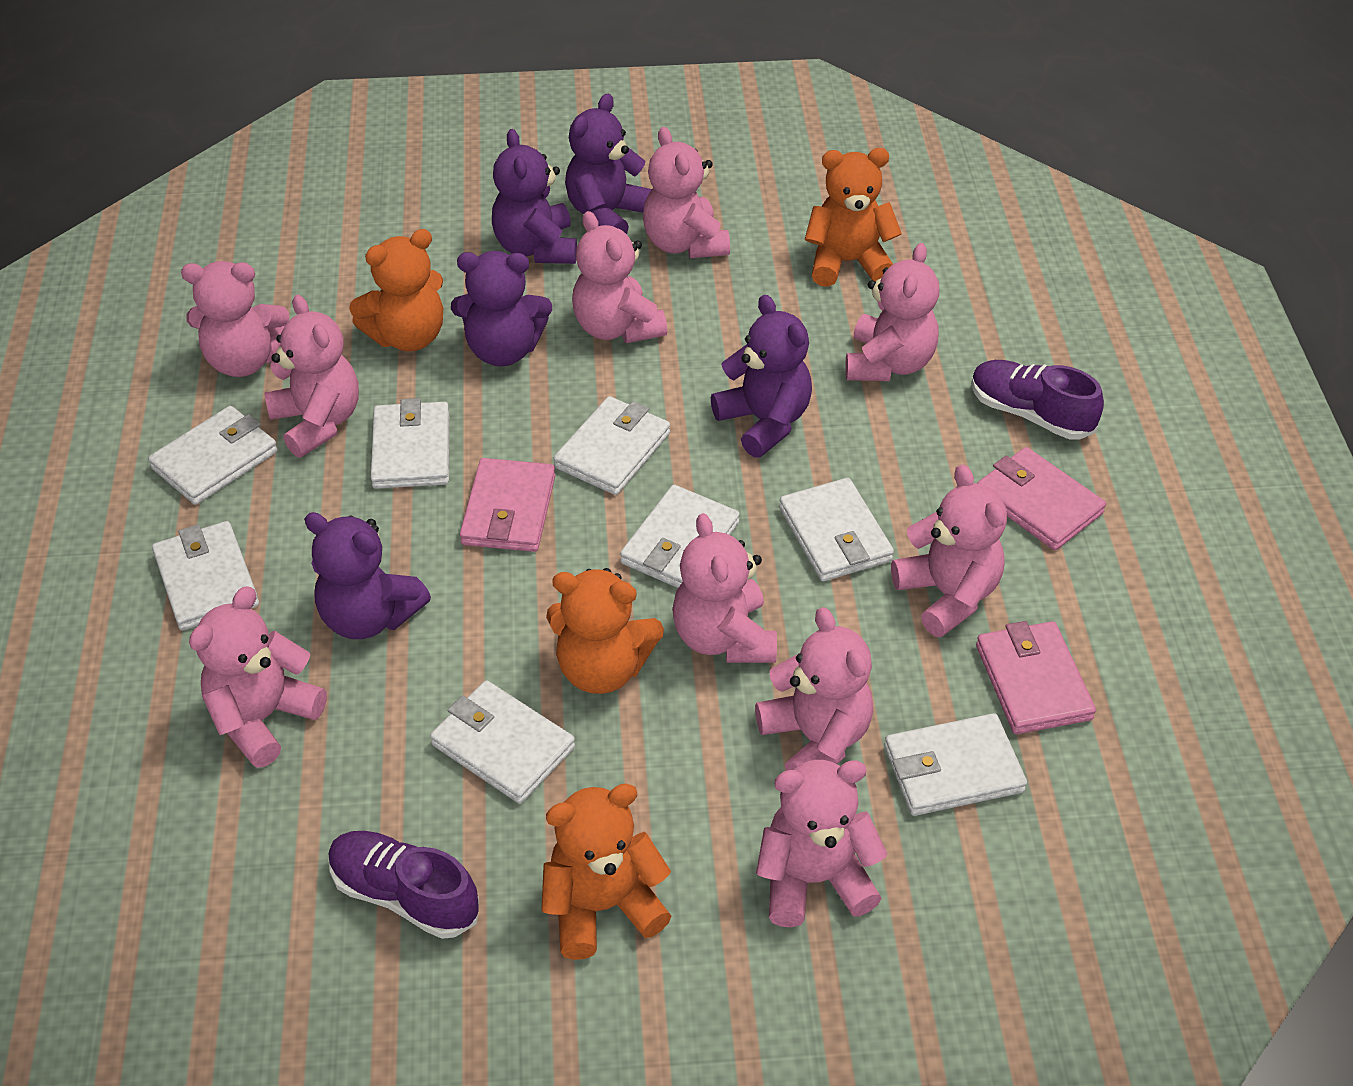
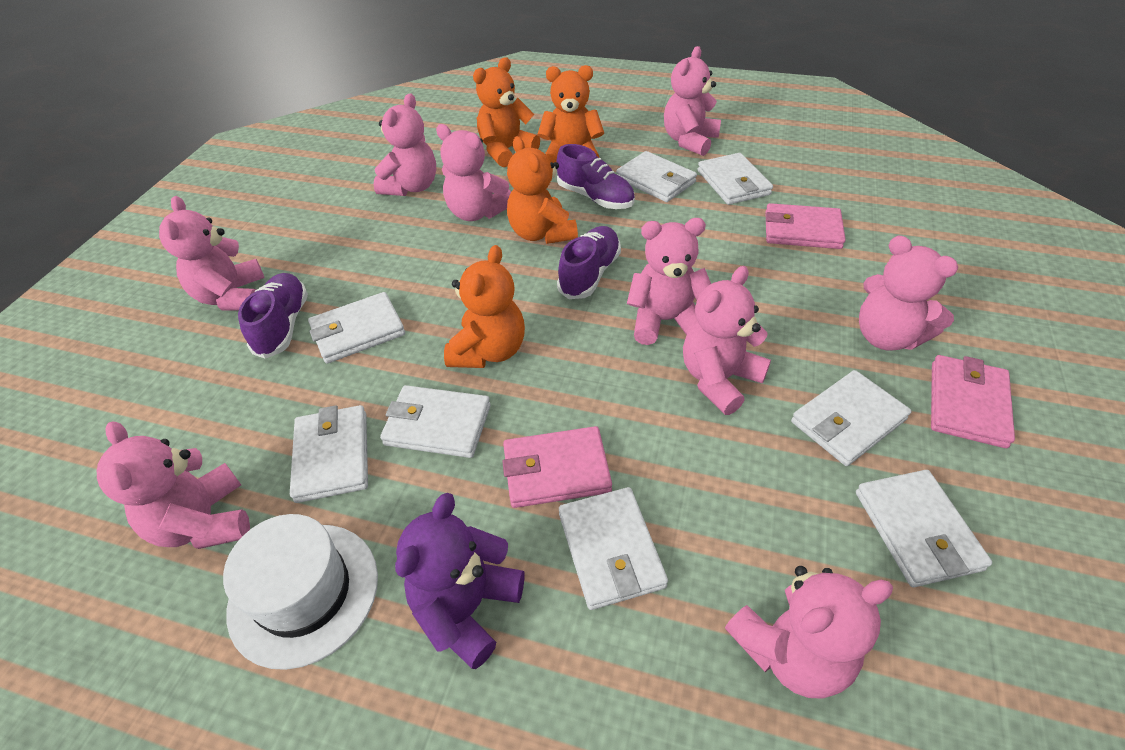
pink teddy bear: 10 -> 9
purple shoe: 2 -> 3
purple teddy bear: 5 -> 1
white hat: 0 -> 1

